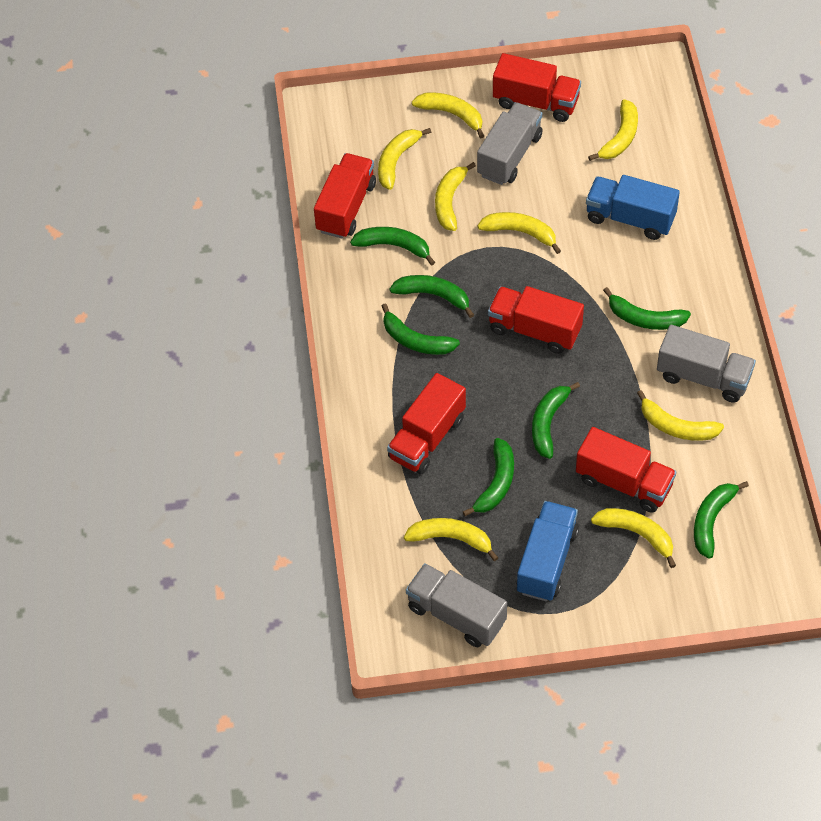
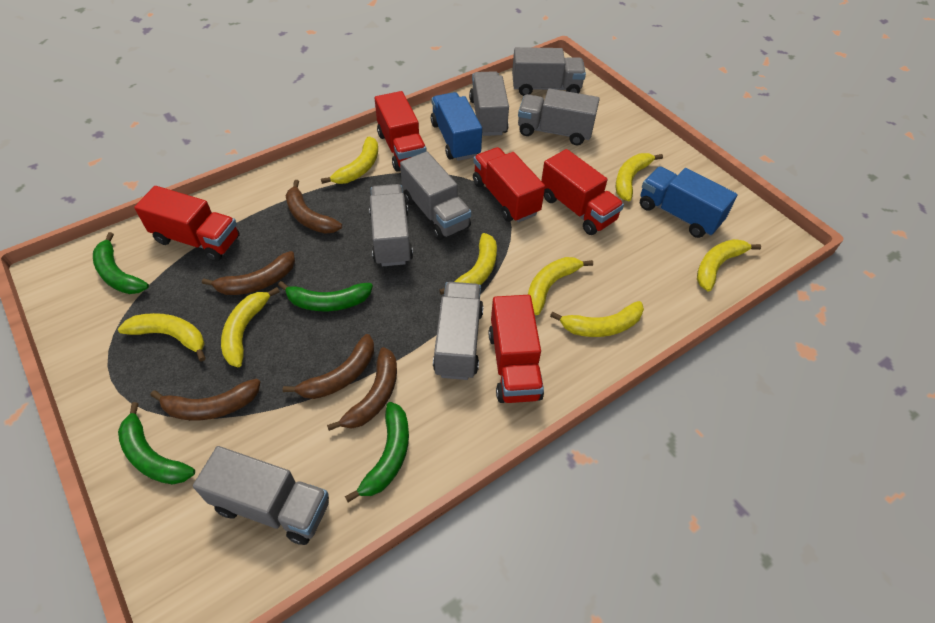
brown banana: 0 -> 5
green banana: 7 -> 4
grey truck: 3 -> 7

